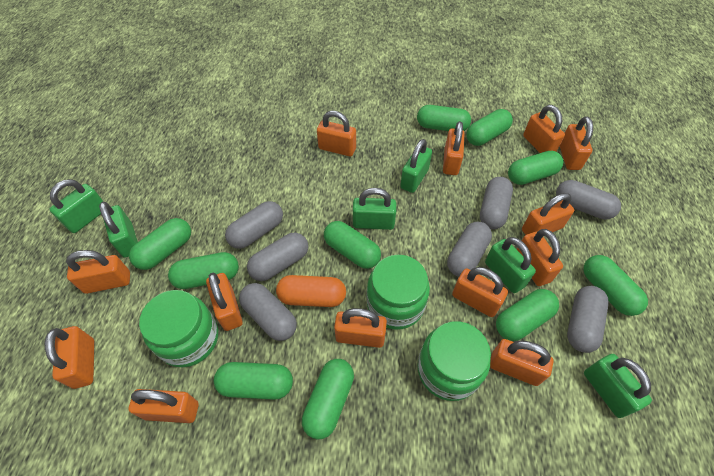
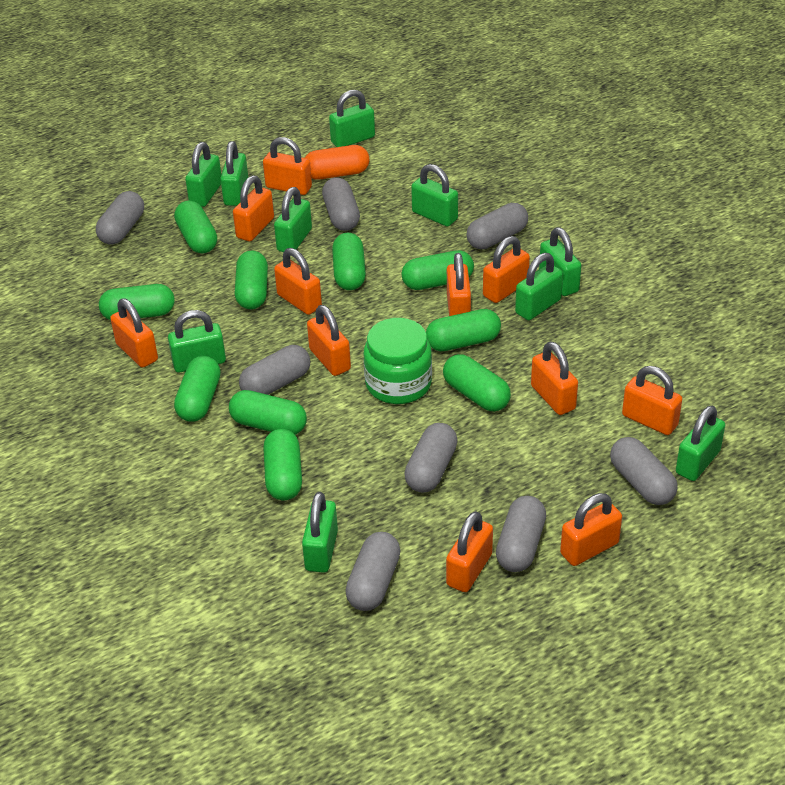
green jar: 3 -> 1
green padlock: 6 -> 10
grey capsule: 7 -> 8
orange padlock: 13 -> 11

